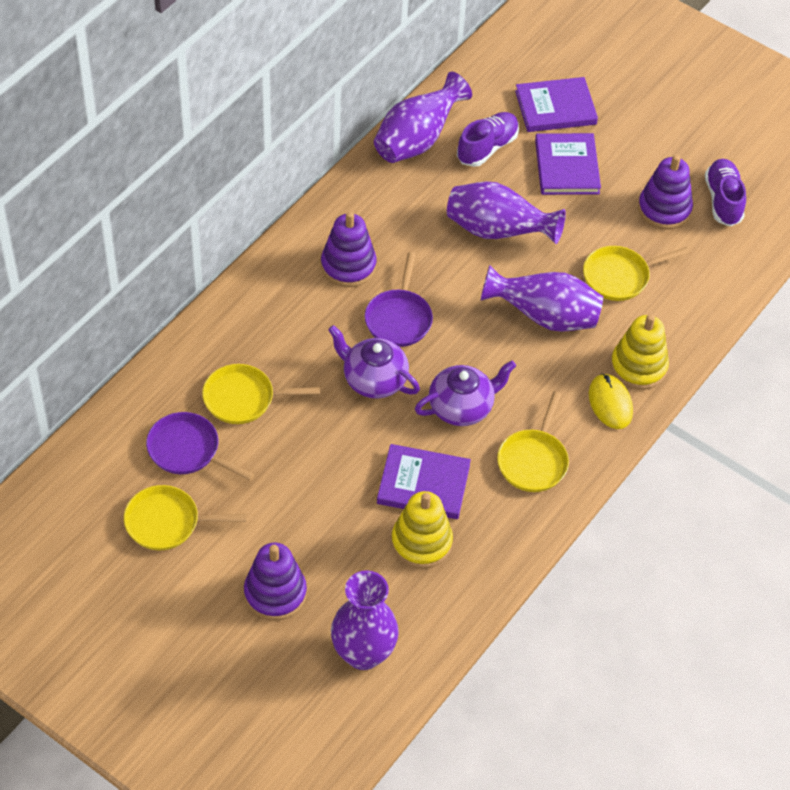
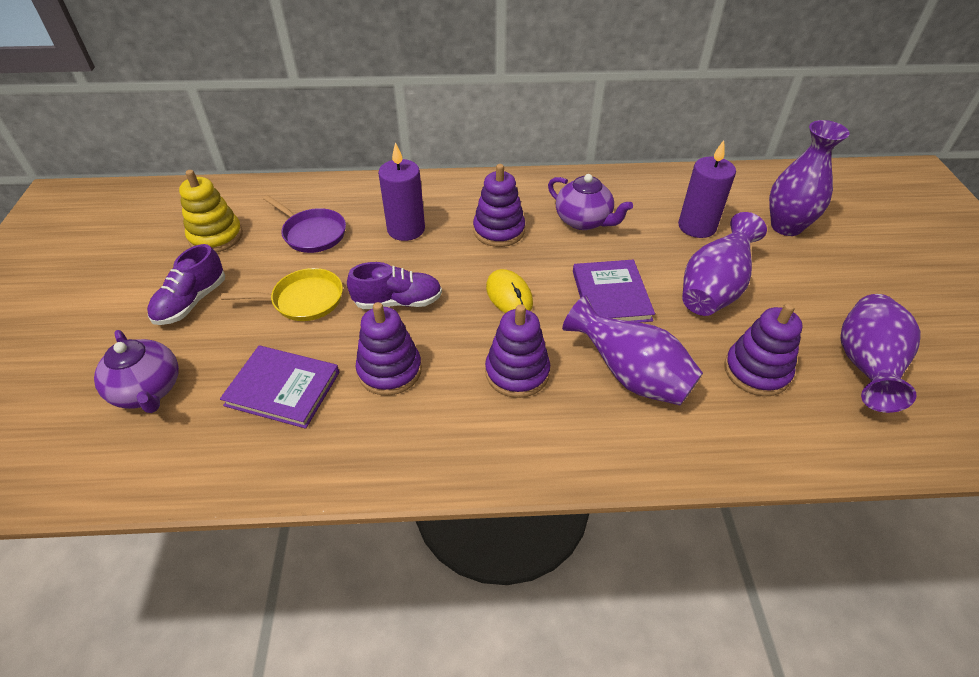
purple book: 3 -> 2
purple candle: 0 -> 2
purple pan: 2 -> 1
purple stacking toy: 3 -> 4
yellow pan: 4 -> 1
yellow stacking toy: 2 -> 1

